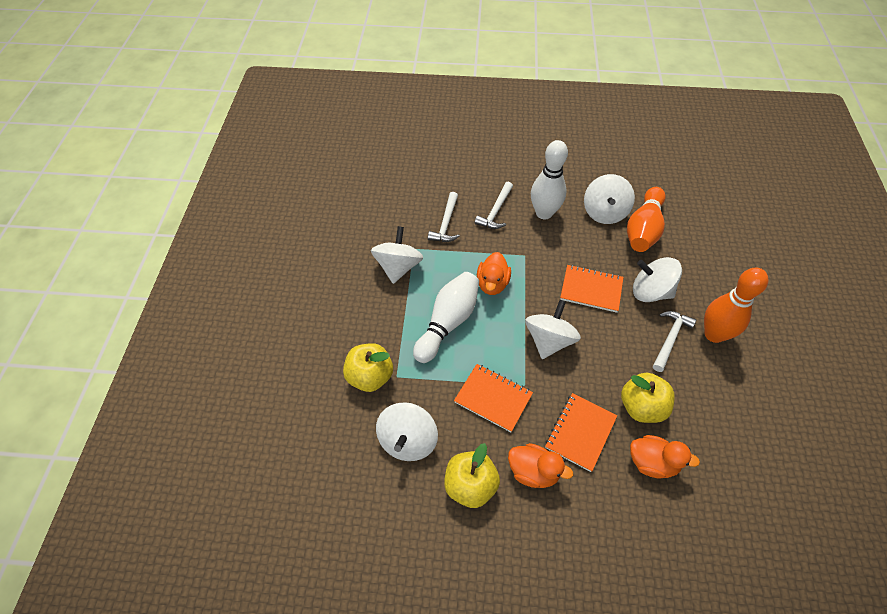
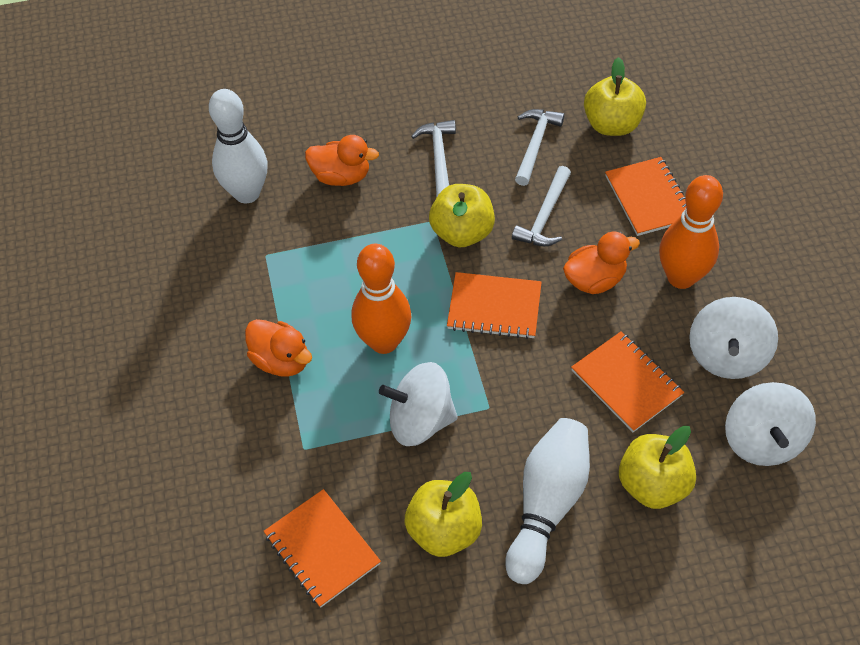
orange notebook: 3 -> 4
white spinning top: 5 -> 3
yellow apple: 3 -> 4

